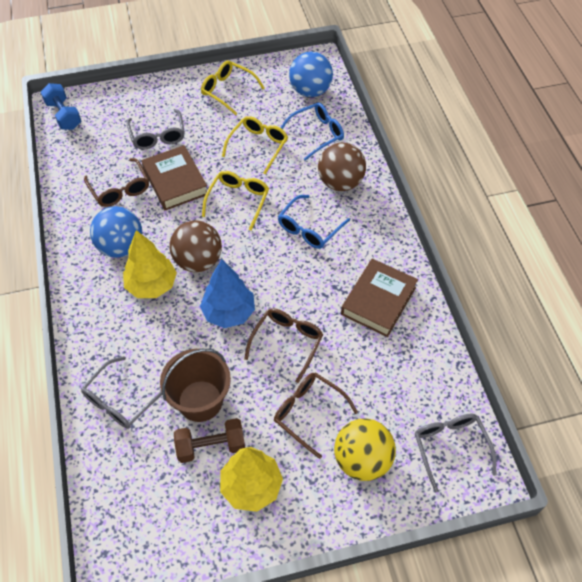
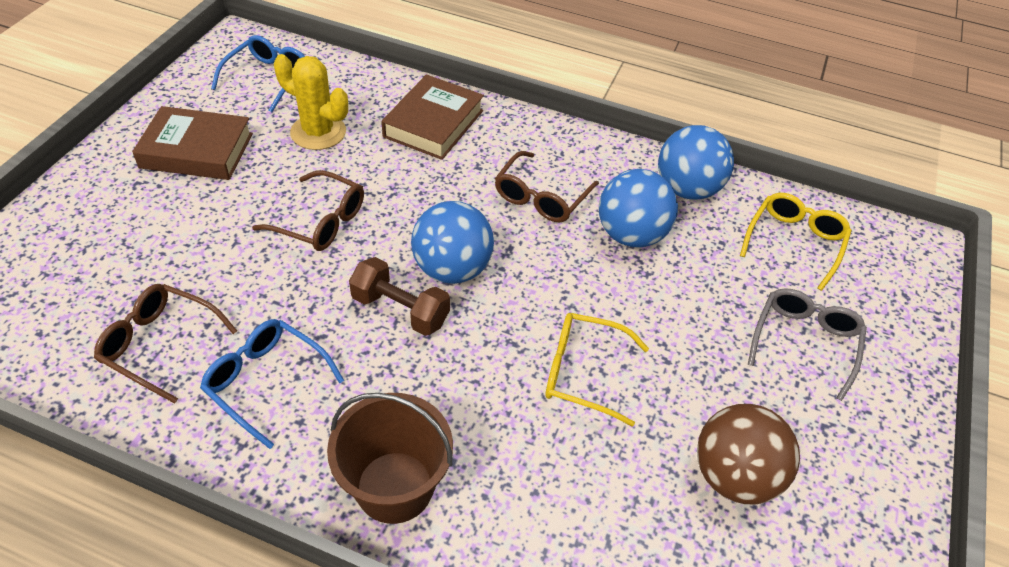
blue ball: 2 -> 3
blue dumbbell: 1 -> 0
blue tree: 1 -> 0
brown ball: 2 -> 1
grey glasses: 3 -> 1
yellow ball: 1 -> 0
yellow cactus: 0 -> 1
yellow glasses: 3 -> 2
yellow tree: 2 -> 0

